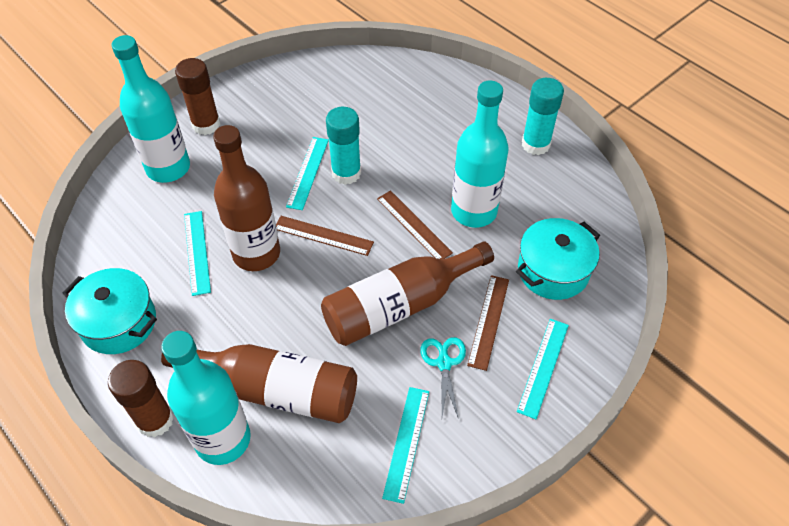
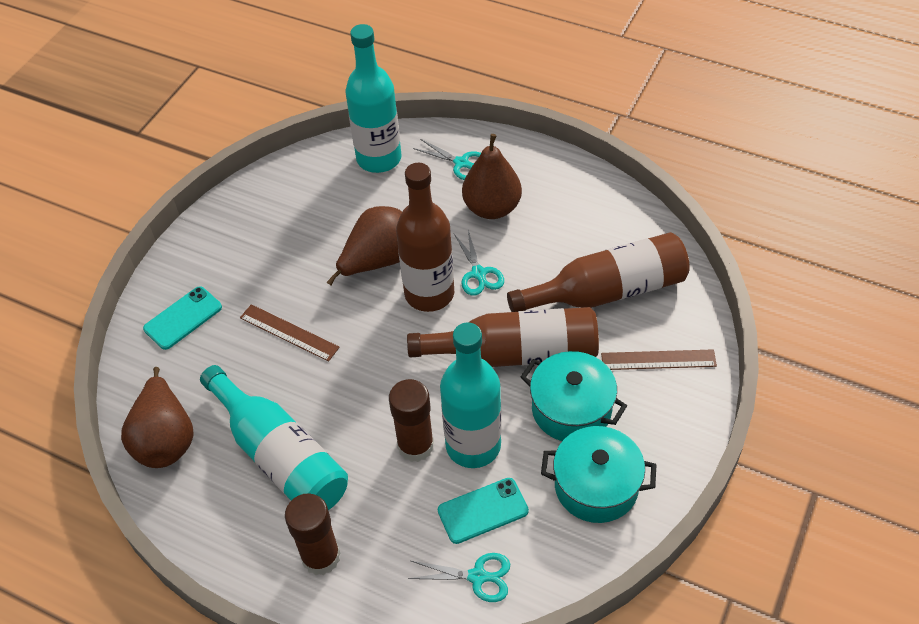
brown pear: 0 -> 3
brown ruler: 3 -> 2
turquoise glue stick: 2 -> 0
turquoise phone: 0 -> 2
turquoise ruler: 4 -> 0
turquoise scissors: 1 -> 3

